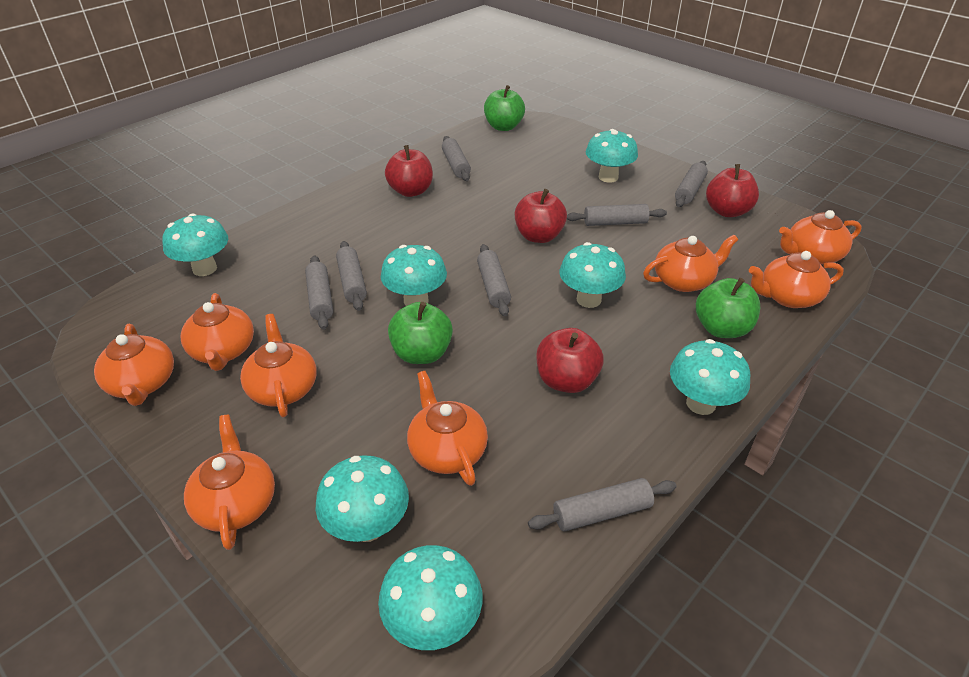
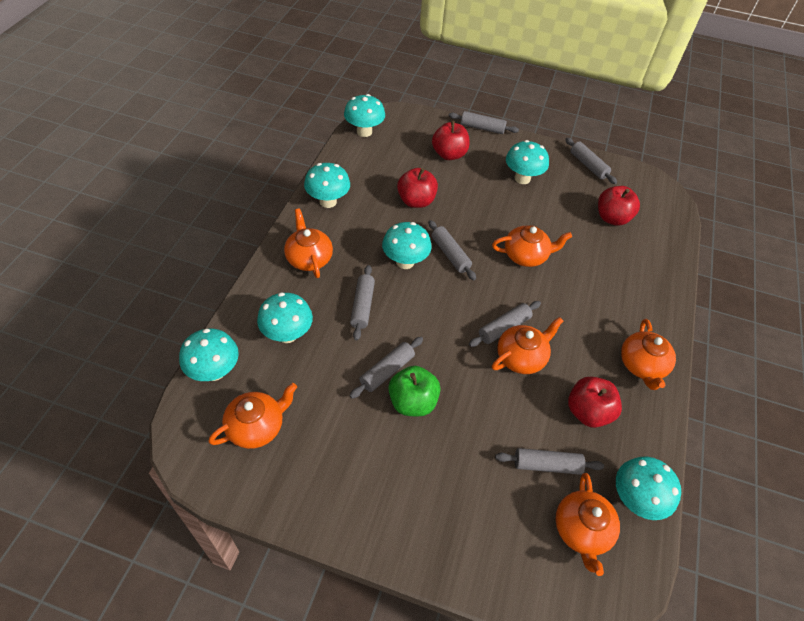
green apple: 3 -> 1
orange teapot: 8 -> 6

